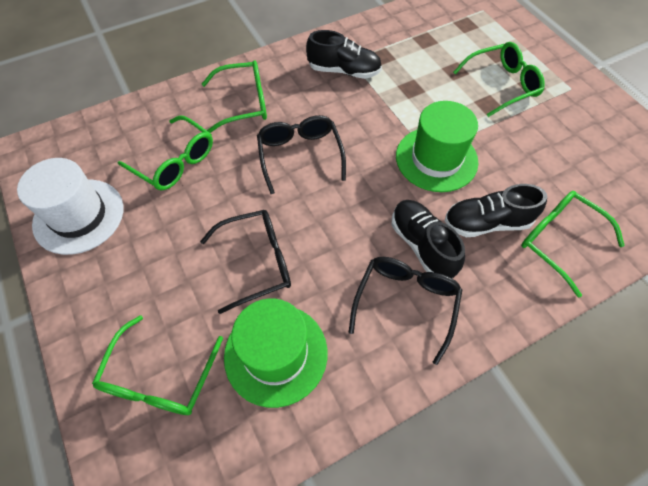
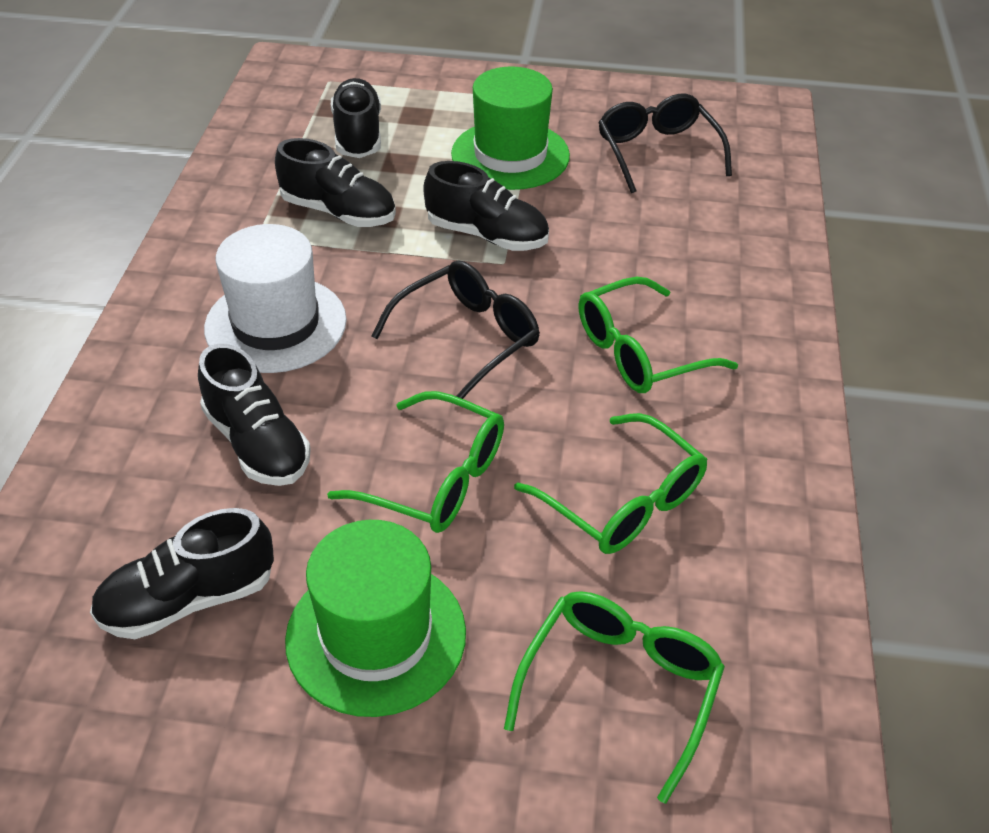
black glasses: 3 -> 2
black shoe: 3 -> 5
green glasses: 5 -> 4

